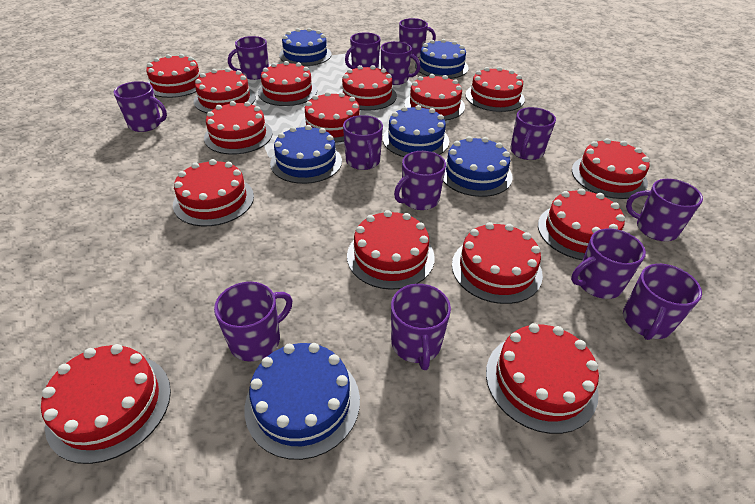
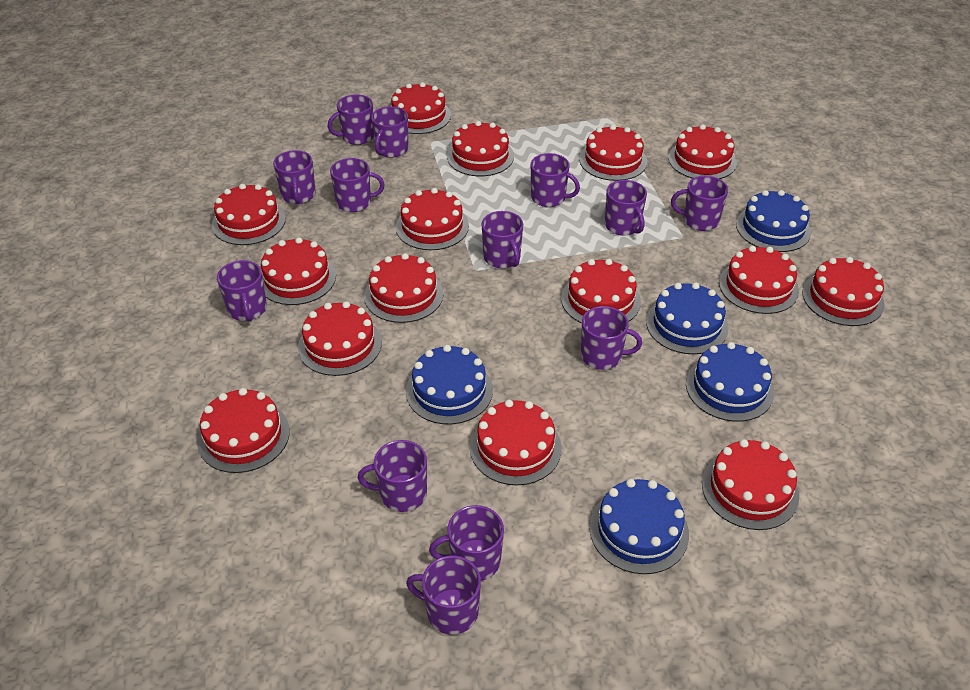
blue cake: 6 -> 5

